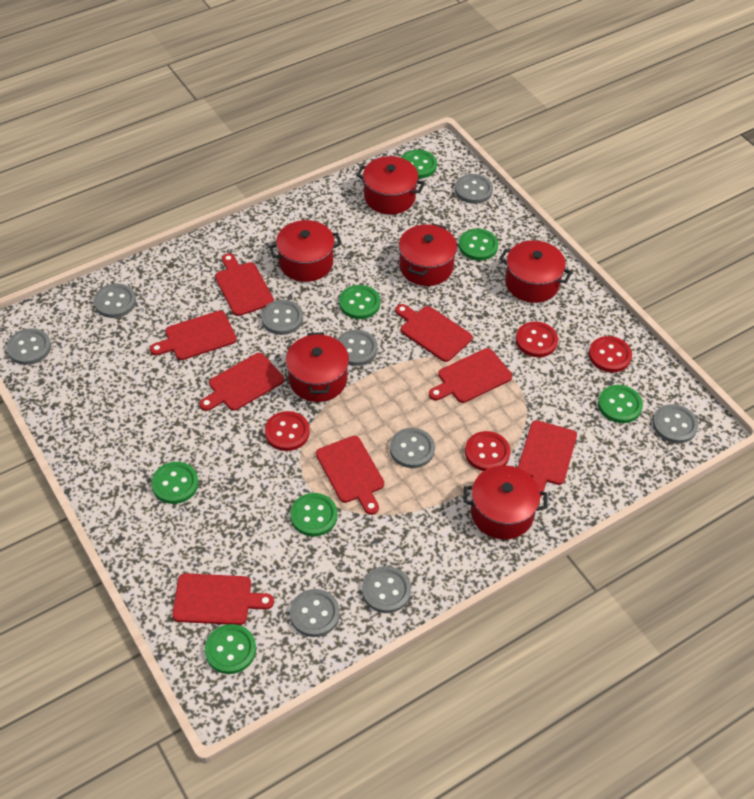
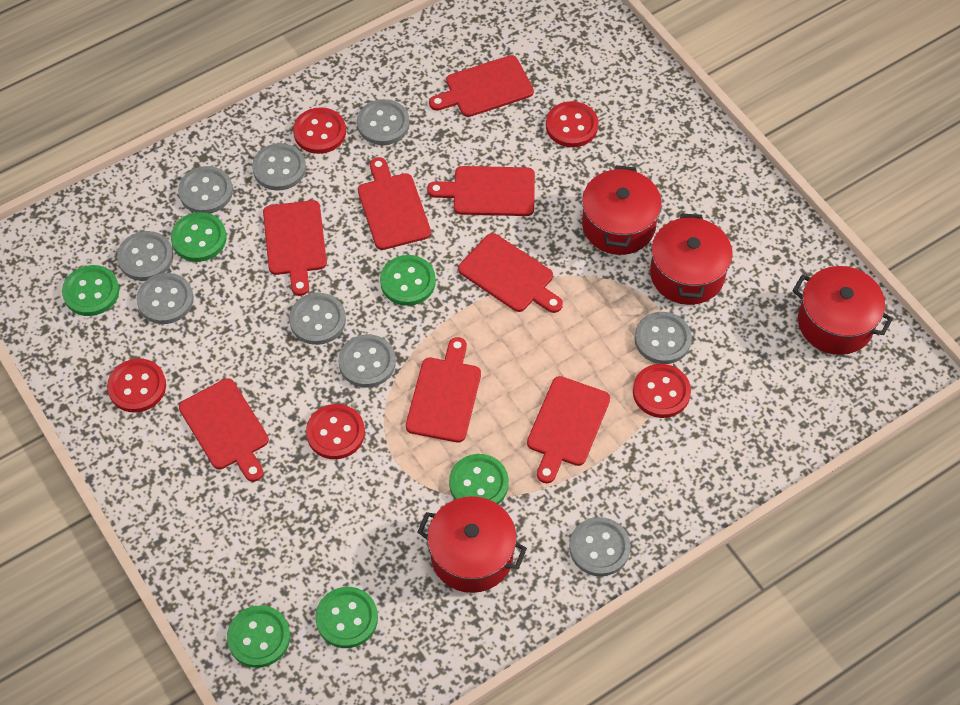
green button: 7 -> 6
red button: 4 -> 5
red pot: 6 -> 4

